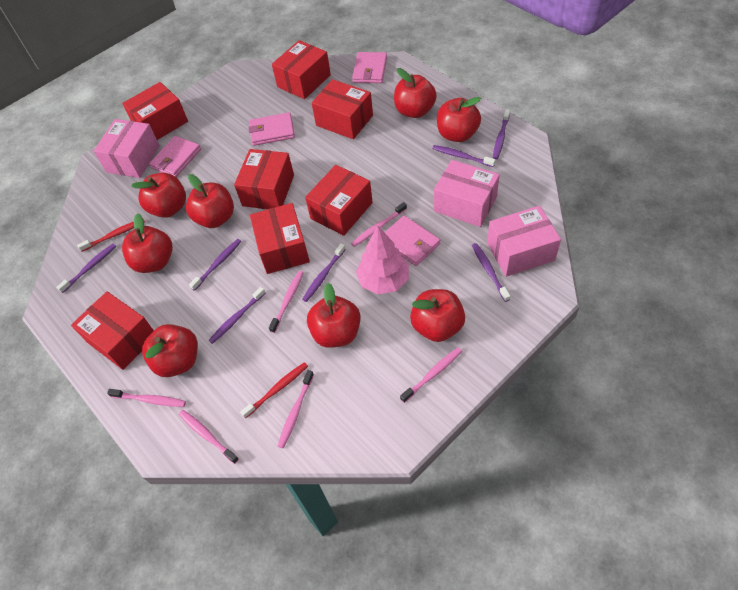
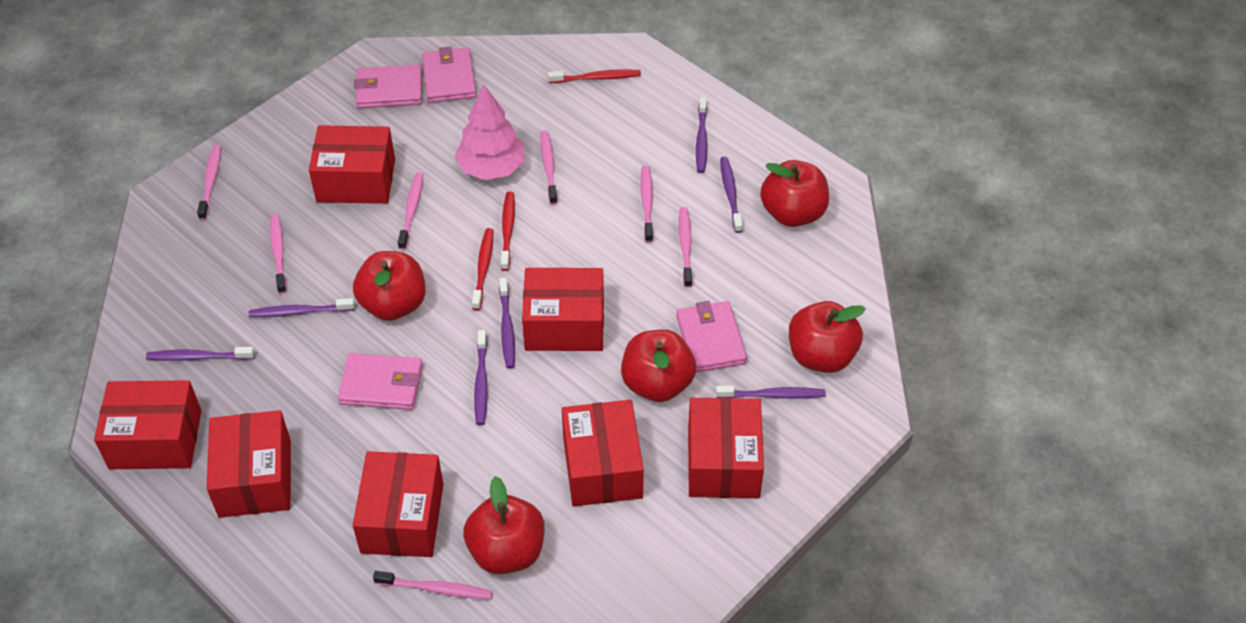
pink box: 3 -> 0
pink toothbrush: 6 -> 7
red apple: 8 -> 5
red toothbrush: 2 -> 3

